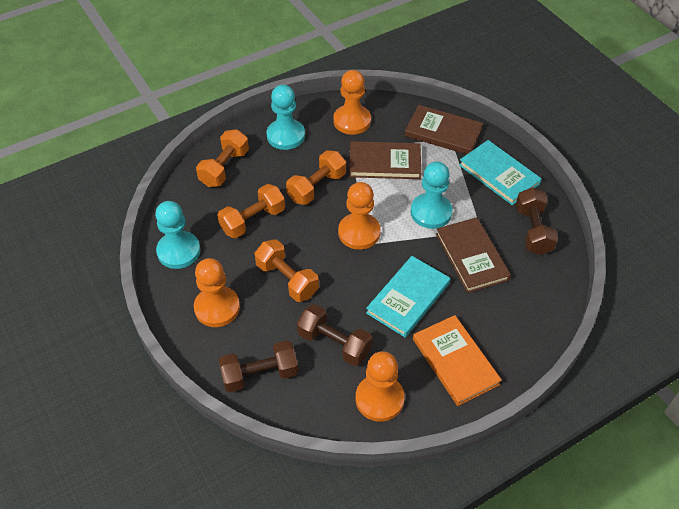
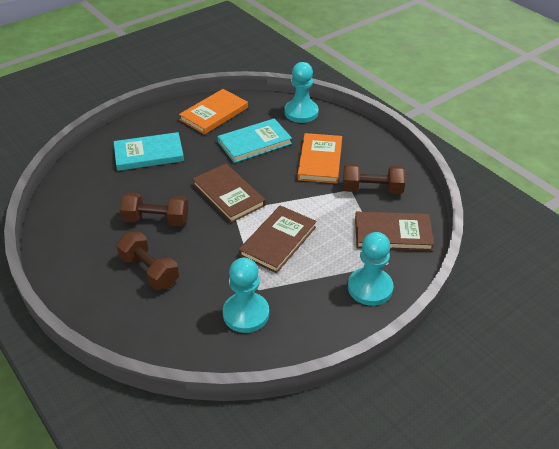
orange book: 1 -> 2
orange dumbbell: 4 -> 0
orange pawn: 4 -> 0

